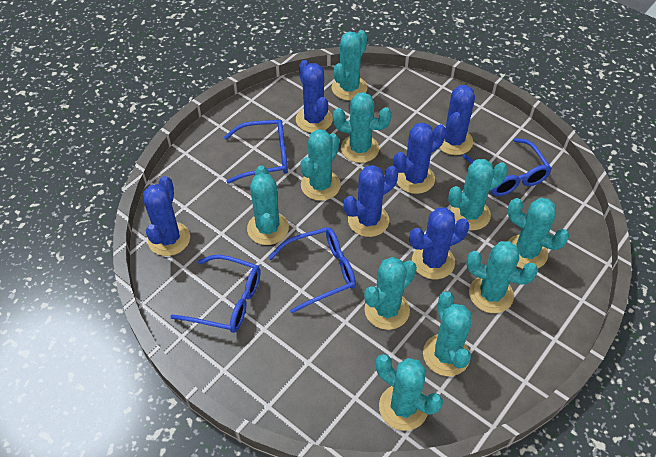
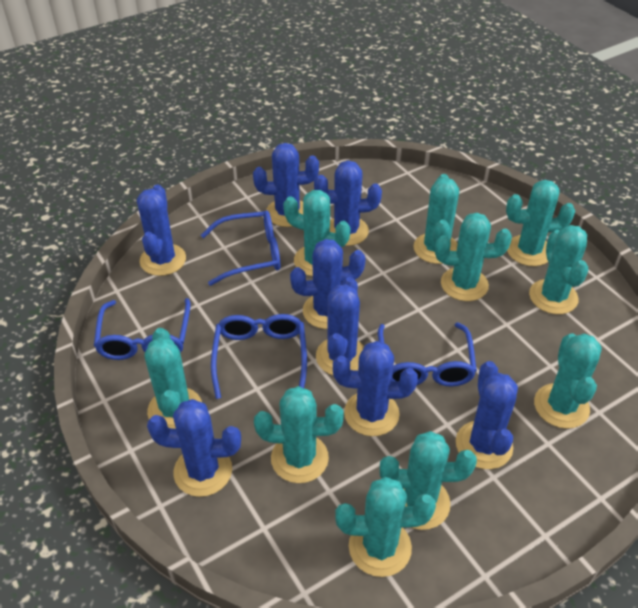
blue cactus: 6 -> 8

